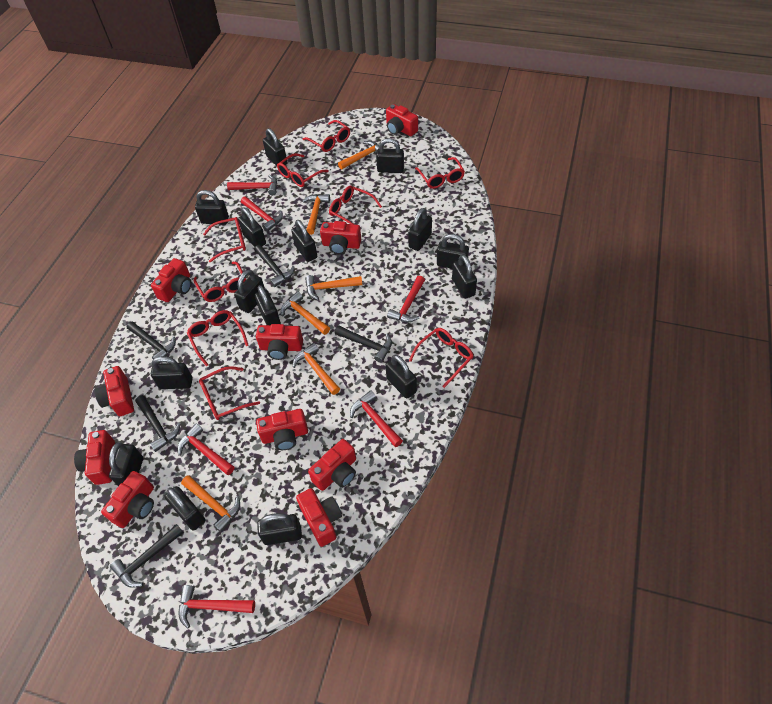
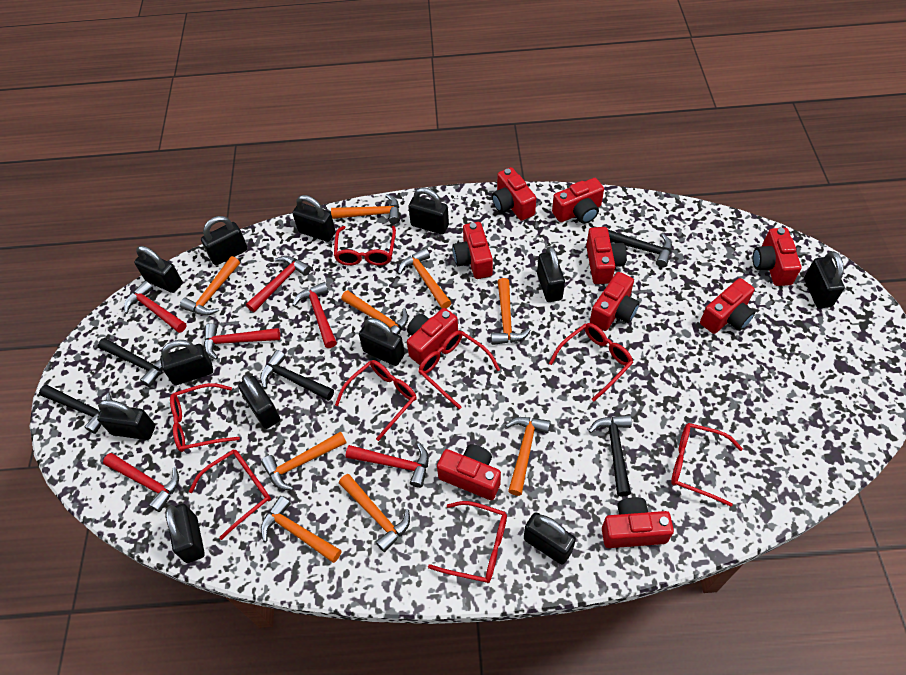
black padlock: 15 -> 12
orange hammer: 6 -> 9
red glasses: 9 -> 8

